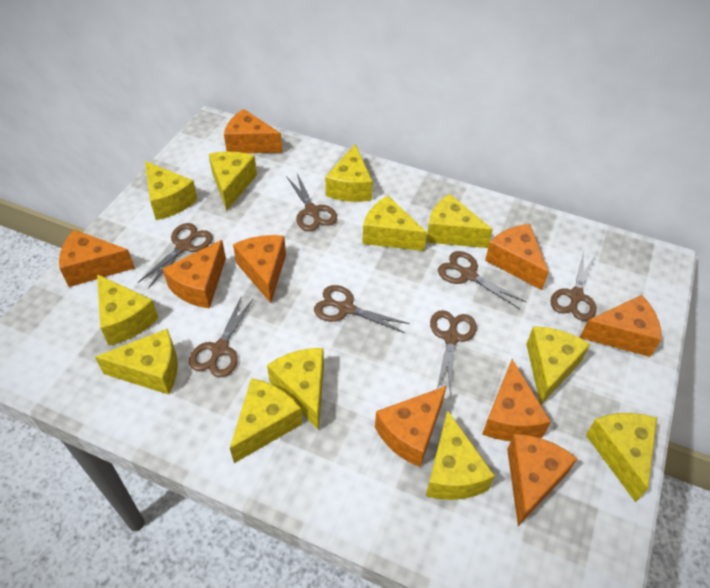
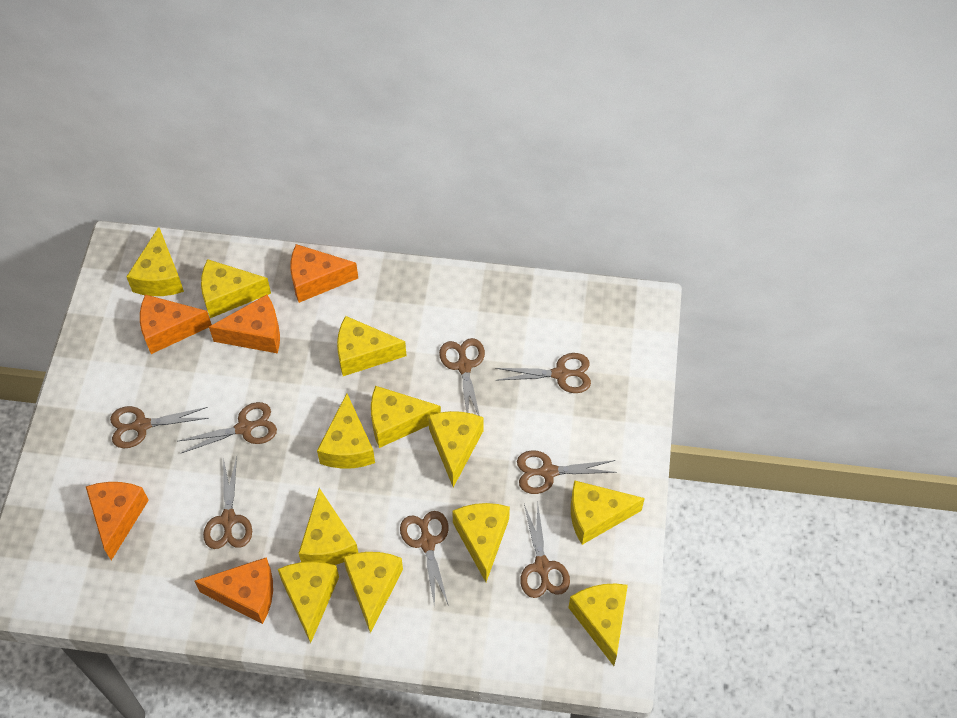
brown scissors: 7 -> 8
orange cheese: 9 -> 5

